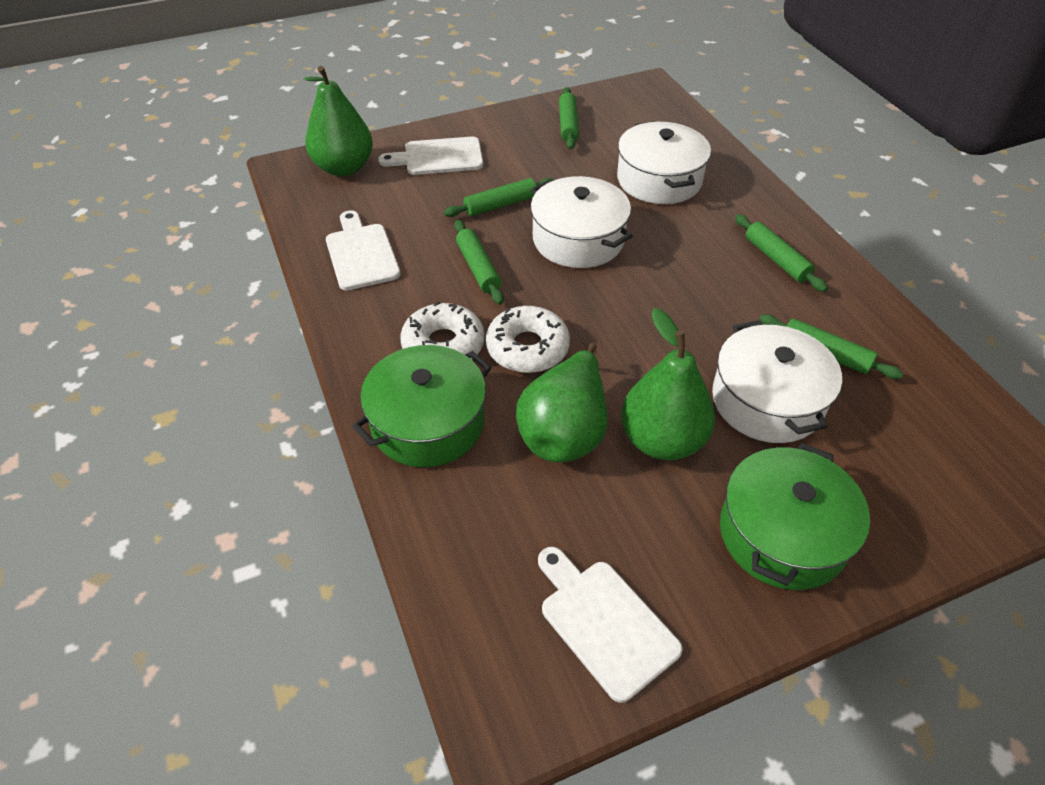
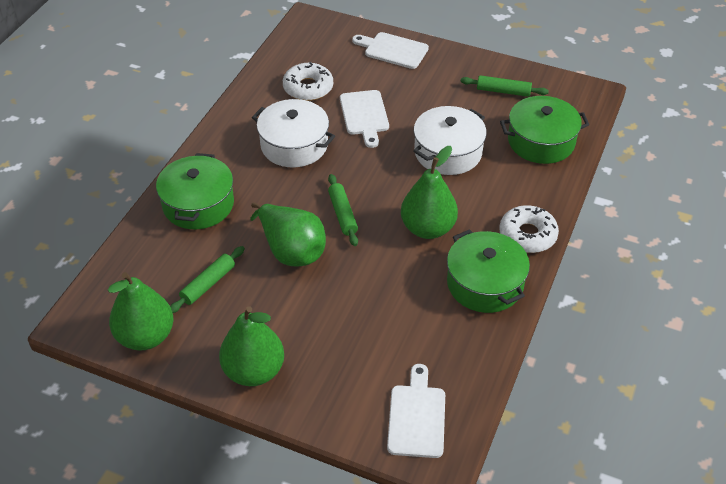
green pear: 3 -> 4
green pot: 2 -> 3
green rolling pin: 5 -> 3
white pot: 3 -> 2

